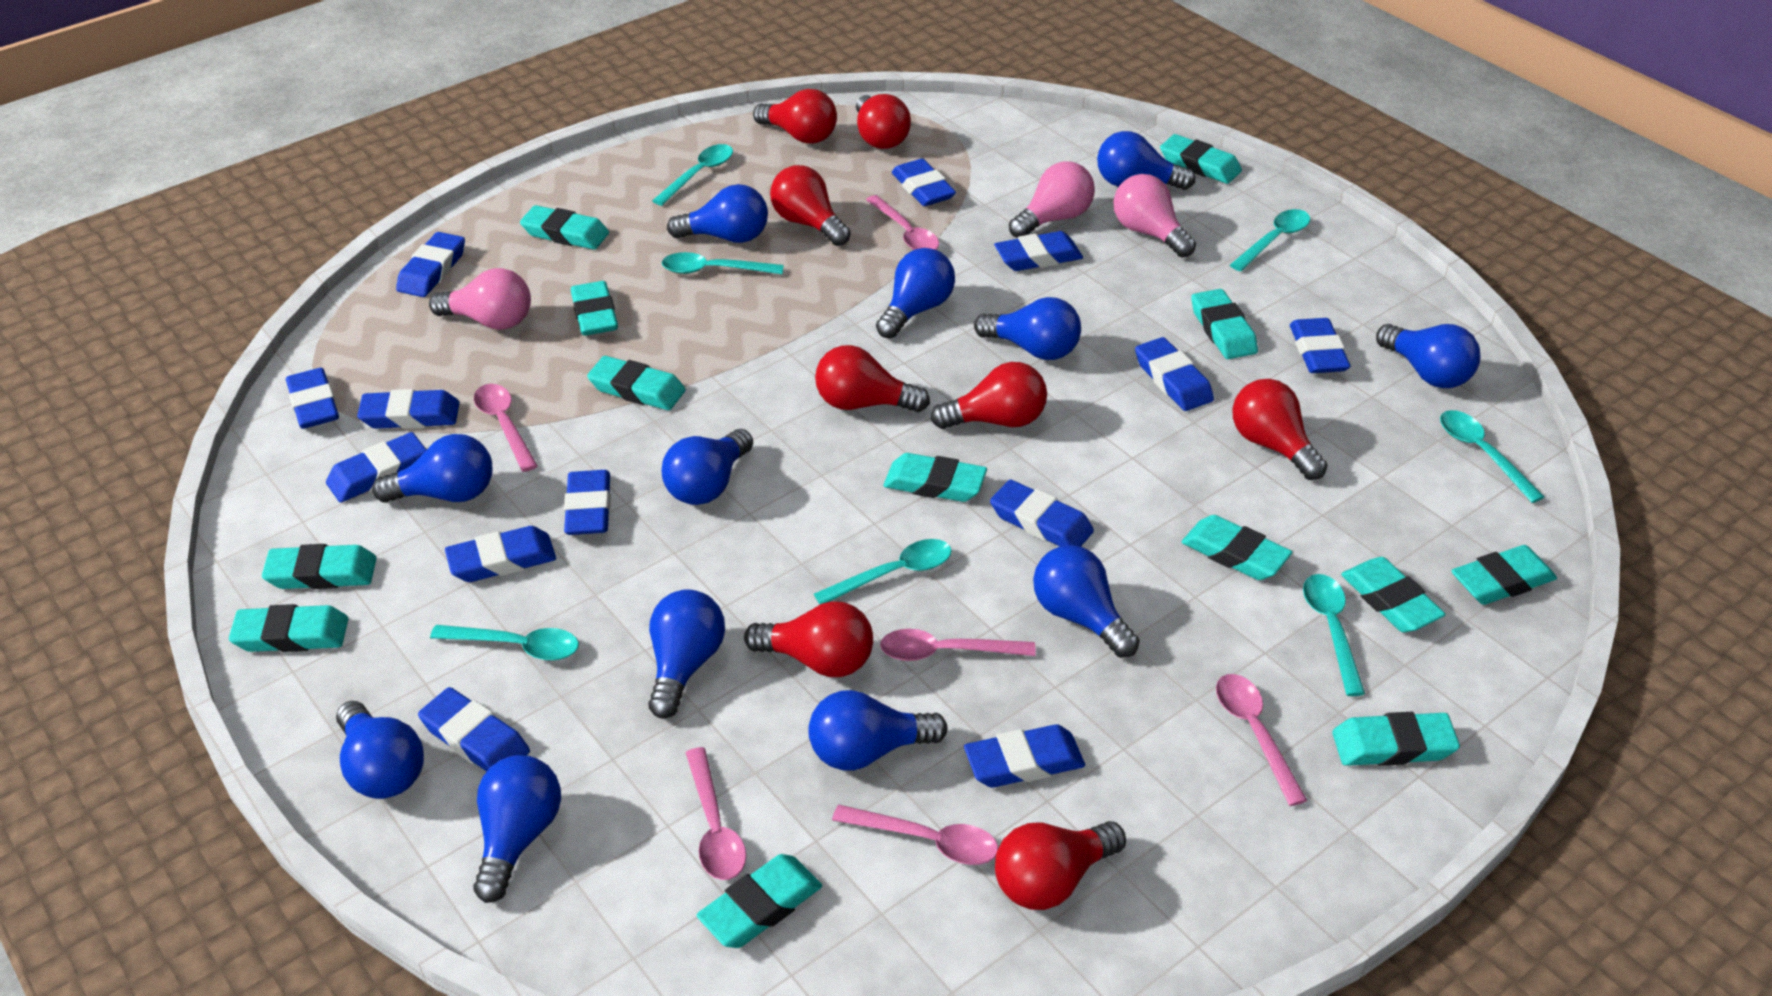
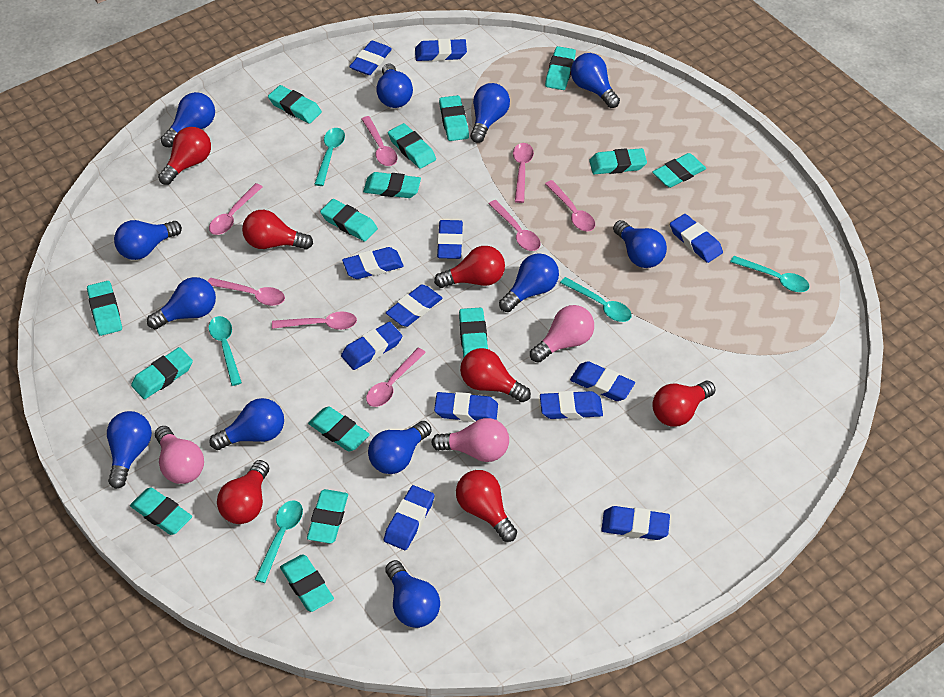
blue eraser: 13 -> 12
pink spoon: 6 -> 8
red light bulb: 8 -> 7
turquoise eraser: 13 -> 15
turquoise spoon: 7 -> 5

